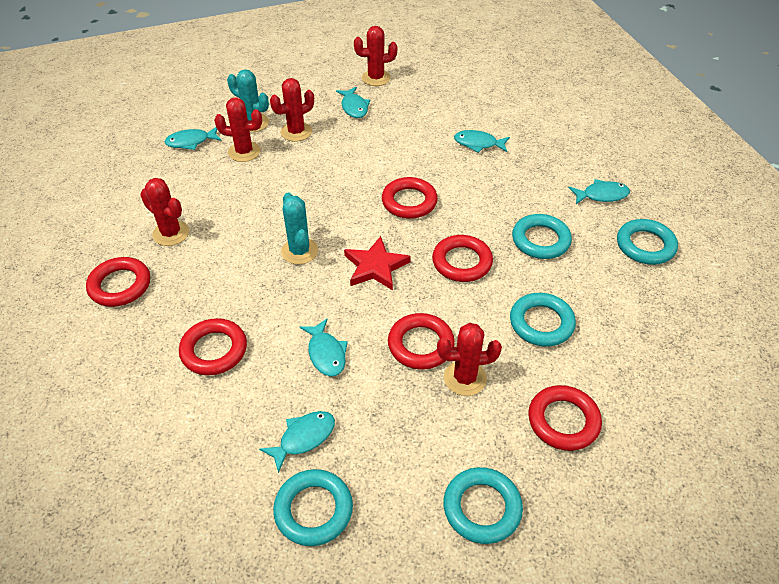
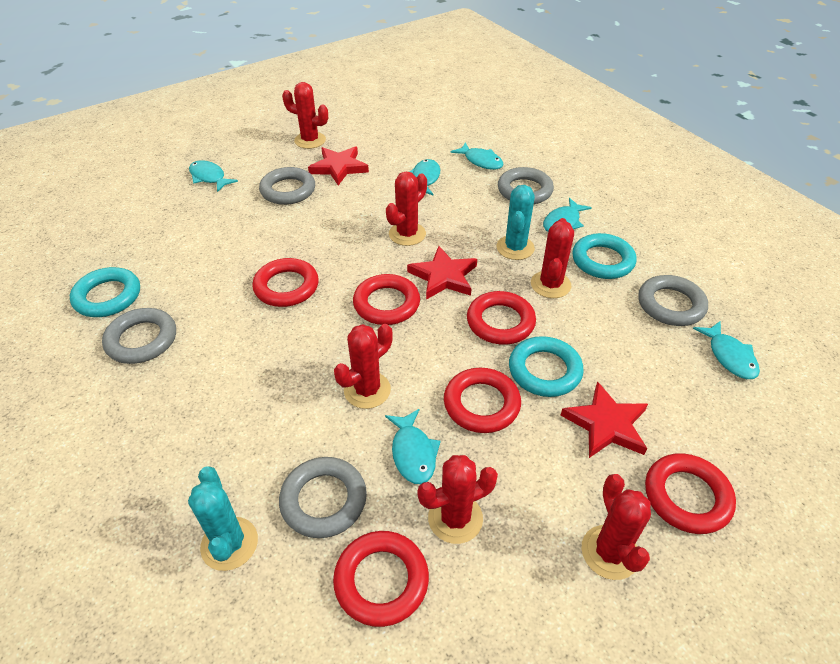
grey ring: 0 -> 5
red cactus: 5 -> 6
red star: 1 -> 3
turquoise ring: 5 -> 3

